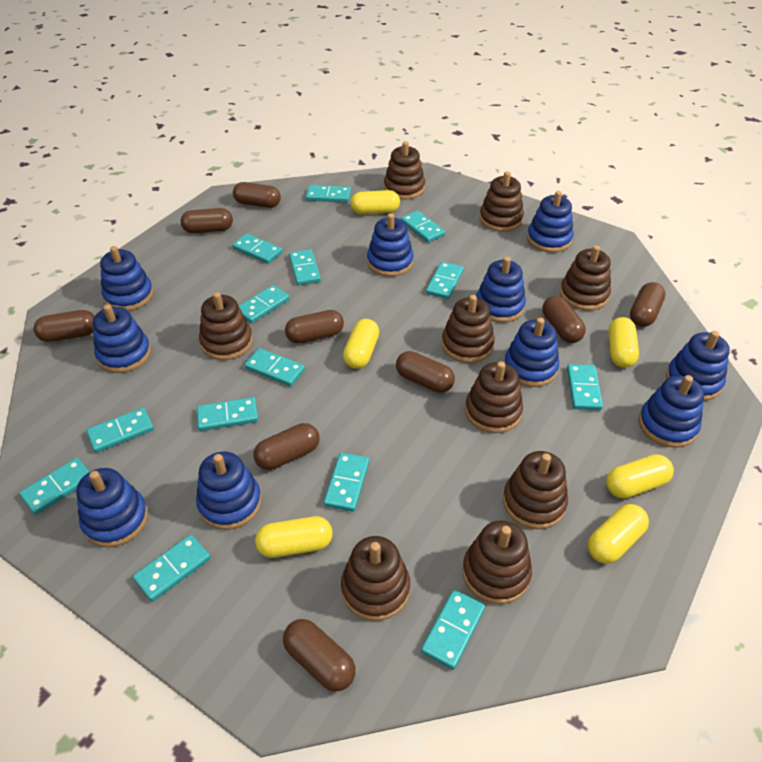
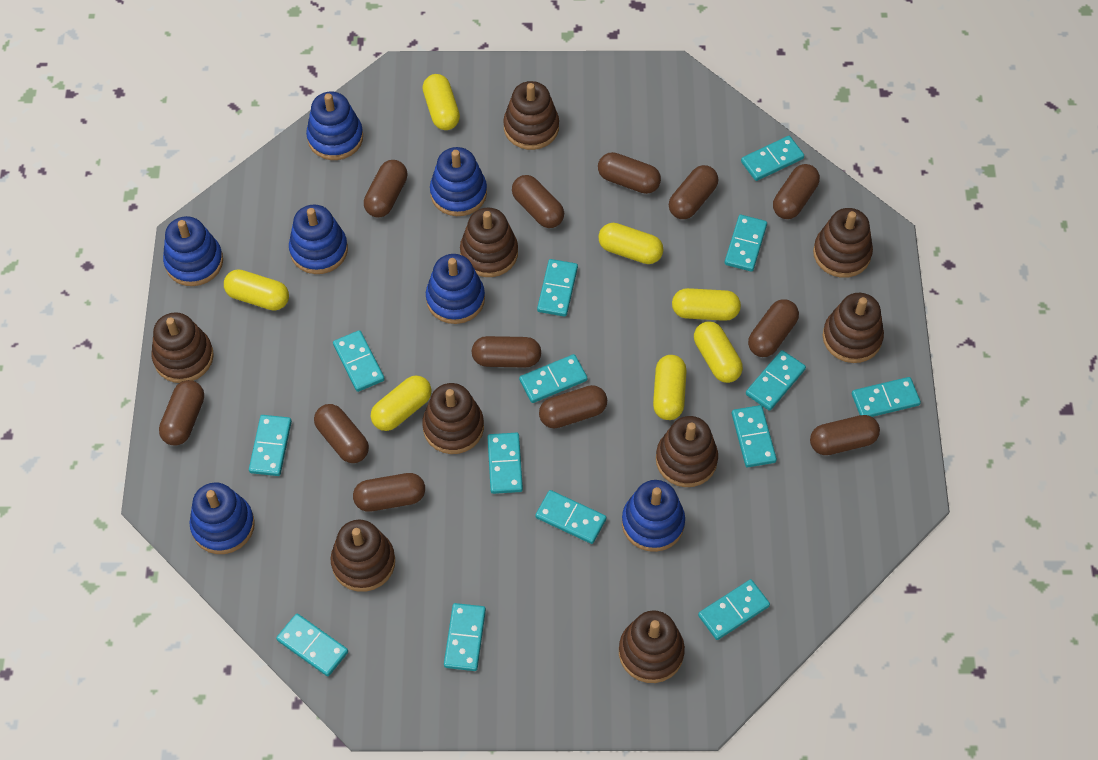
blue stacking toy: 10 -> 7
brown capsule: 9 -> 12
yellow capsule: 6 -> 7

